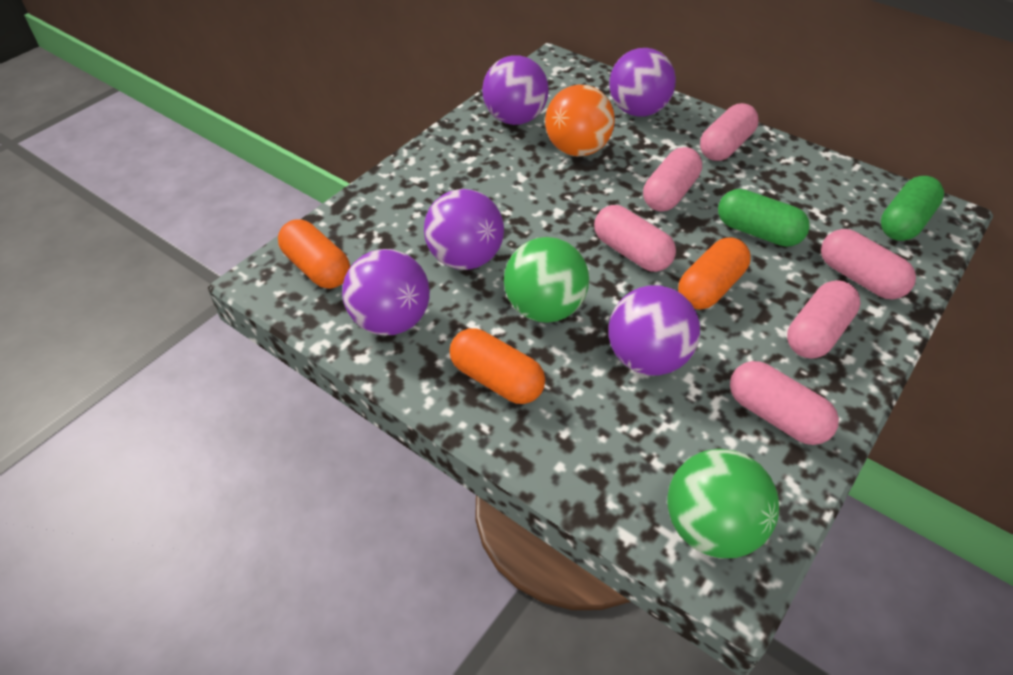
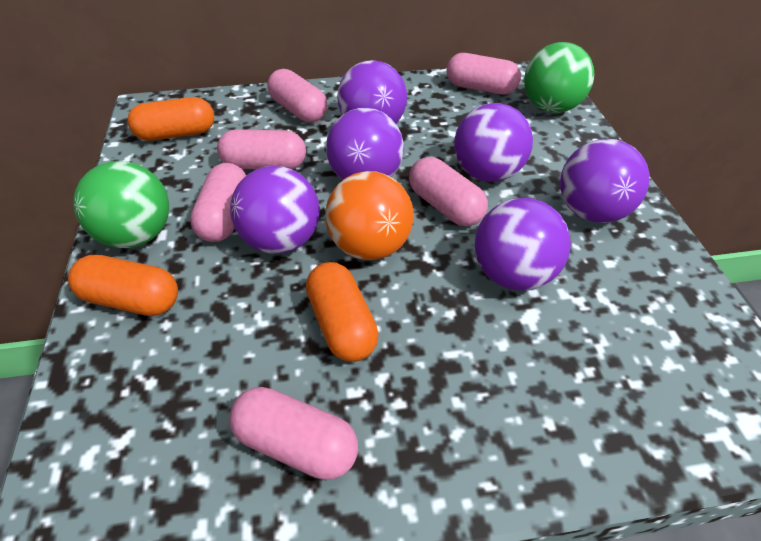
green capsule: 2 -> 0
purple ball: 5 -> 6

